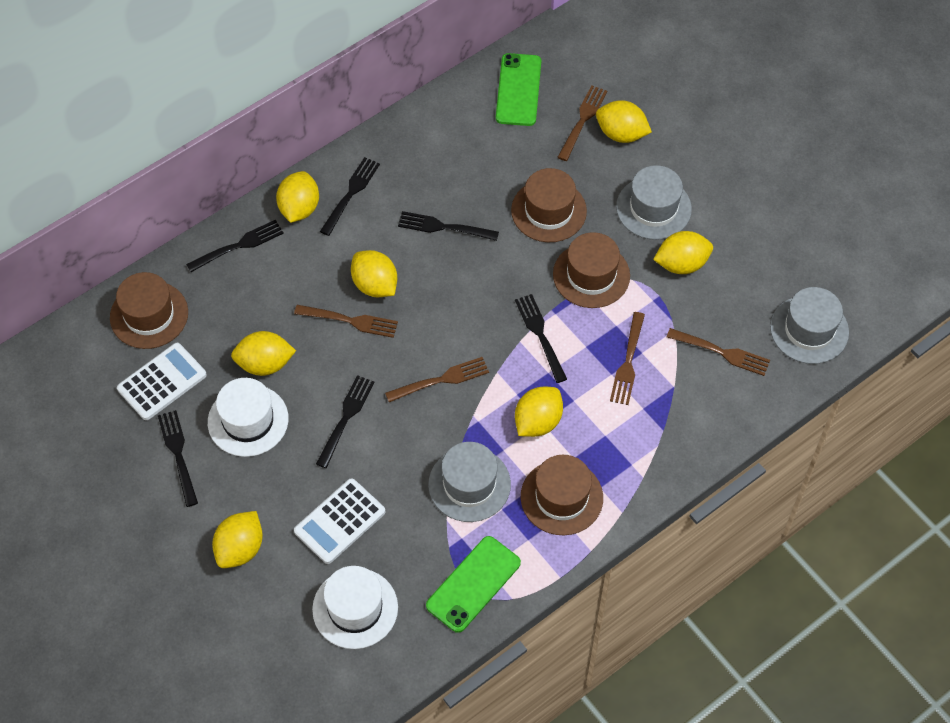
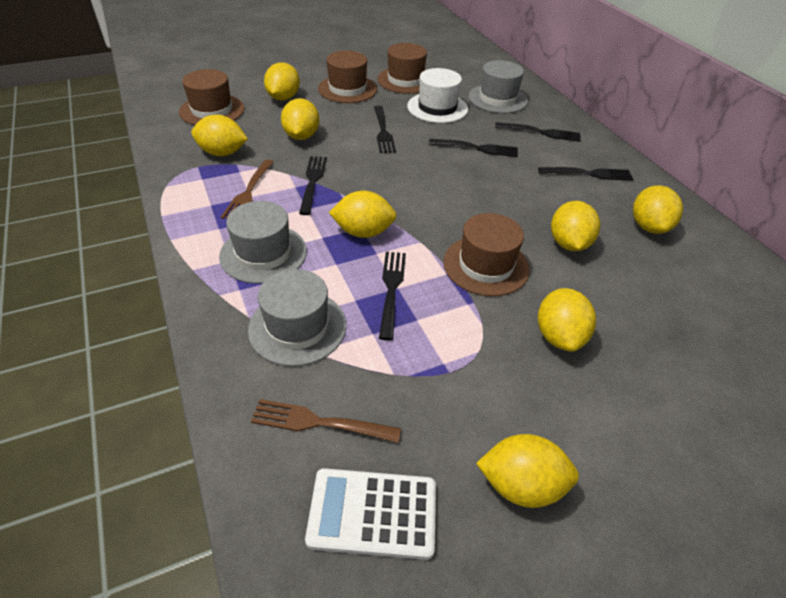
brown fork: 5 -> 2
green phone: 2 -> 0
white calculator: 2 -> 1
white hat: 2 -> 1
yellow lemon: 7 -> 8

